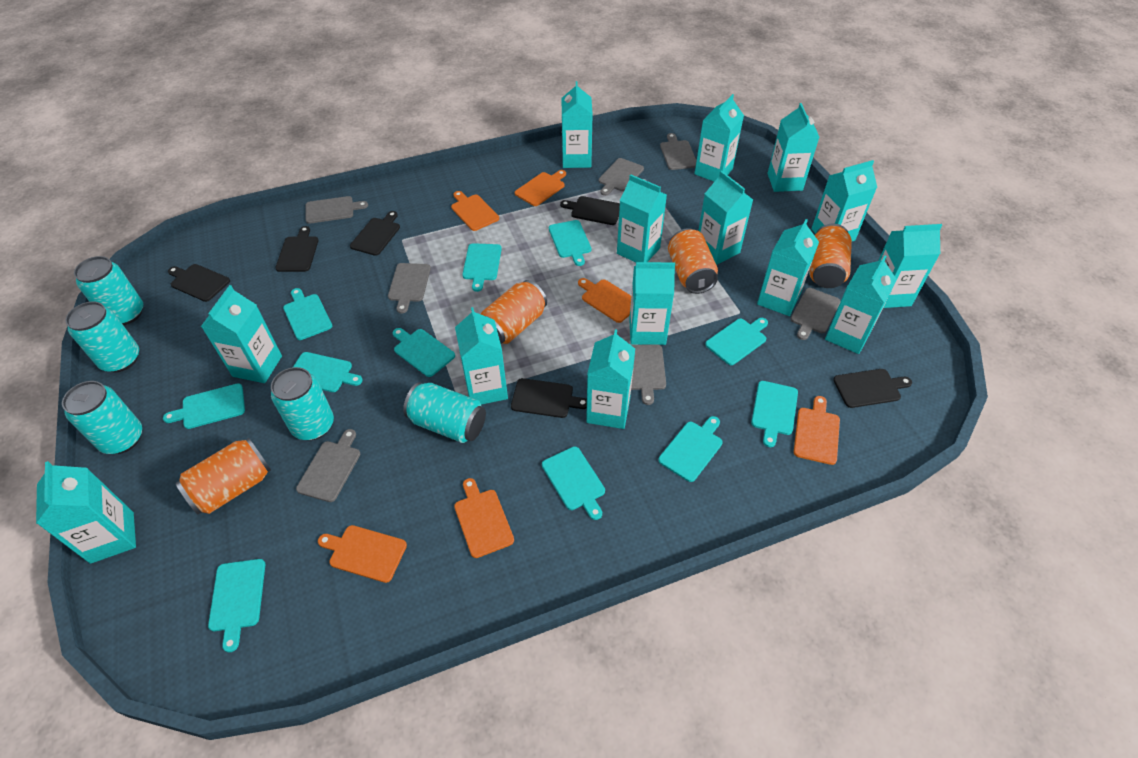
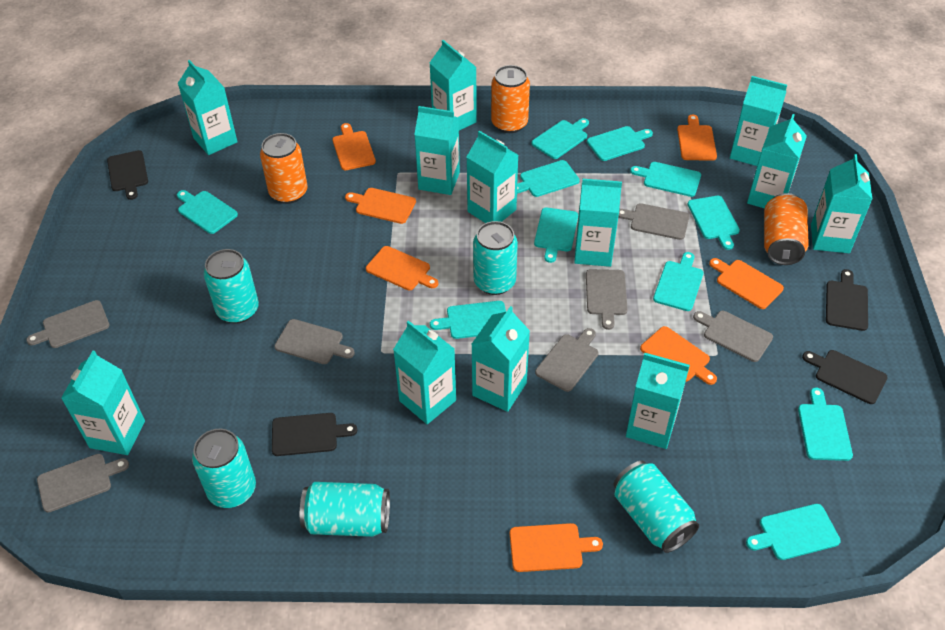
black cutting board: 6 -> 4
orange can: 4 -> 3
orange cutting board: 6 -> 7
turquoise carton: 14 -> 12

